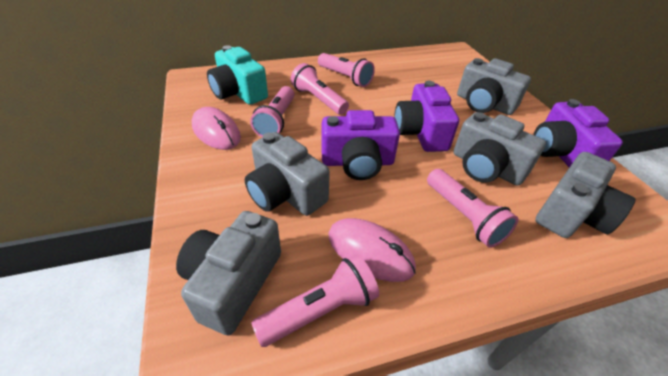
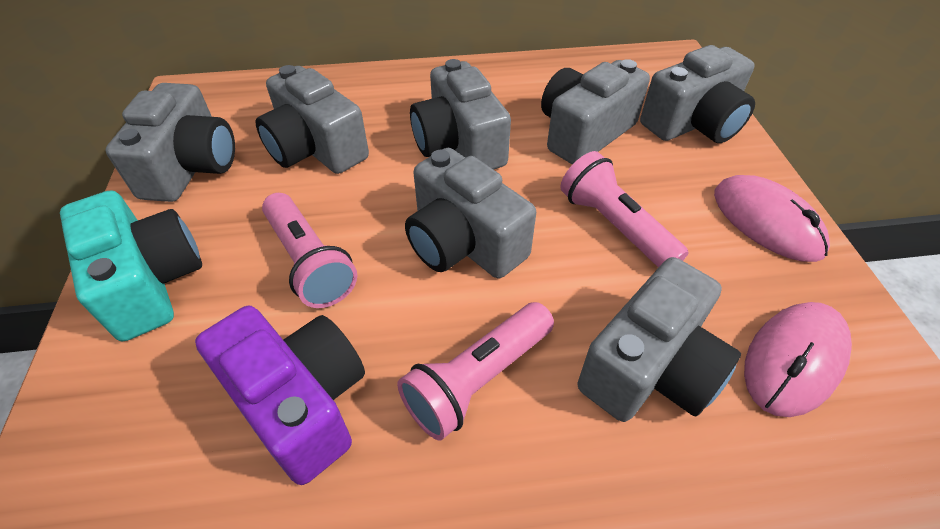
grey camera: 5 -> 7
pink flashlight: 5 -> 3
purple camera: 3 -> 1

